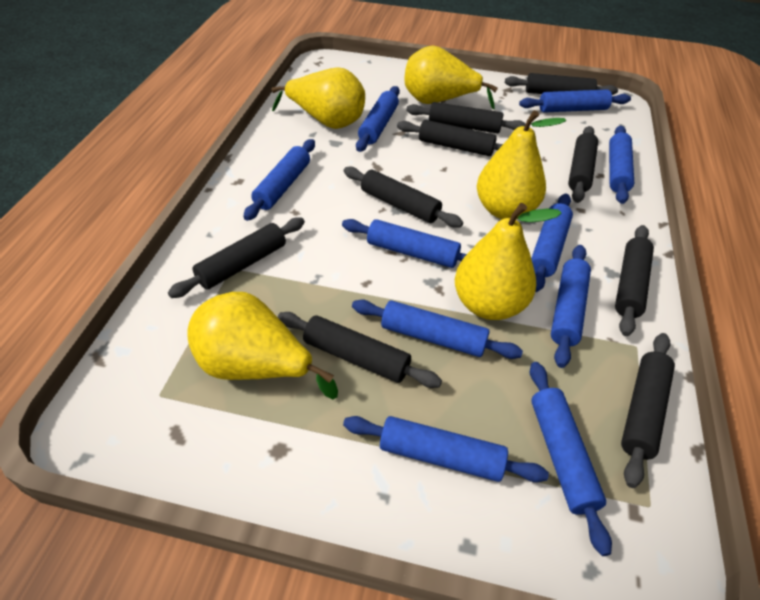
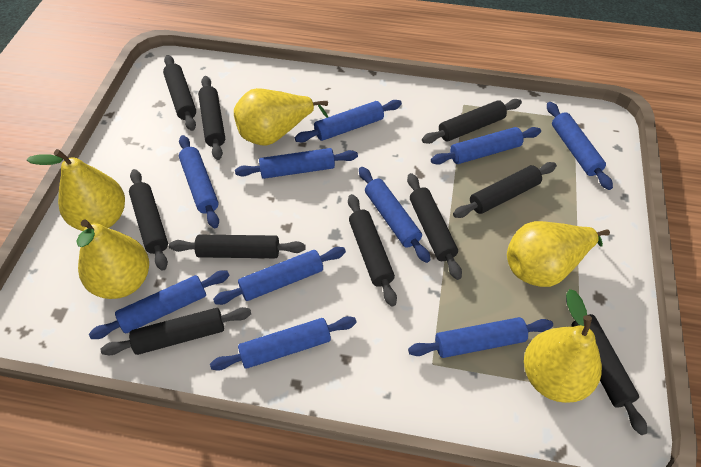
black rolling pin: 9 -> 10

